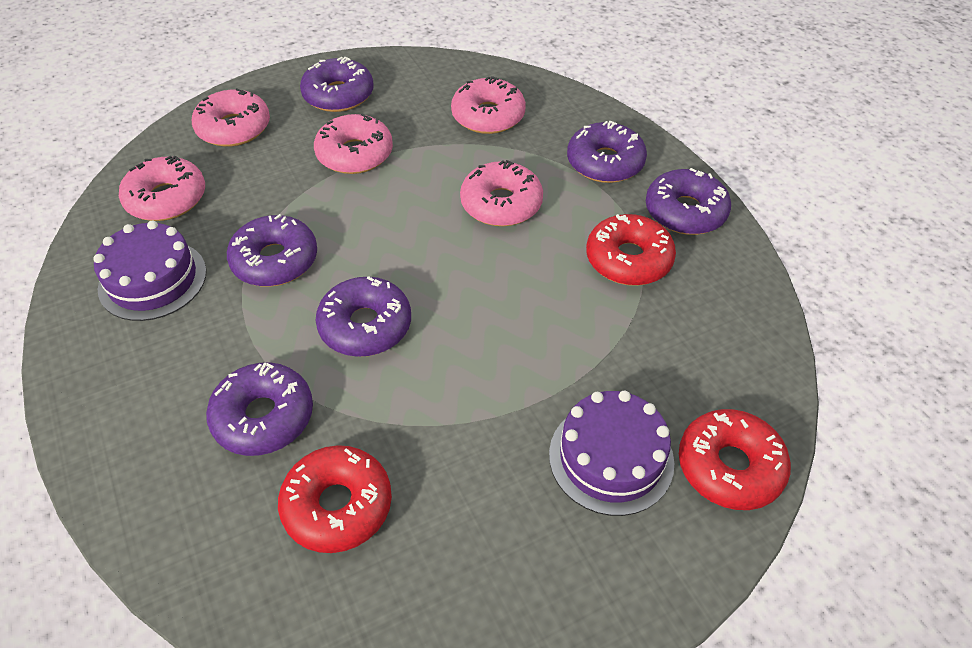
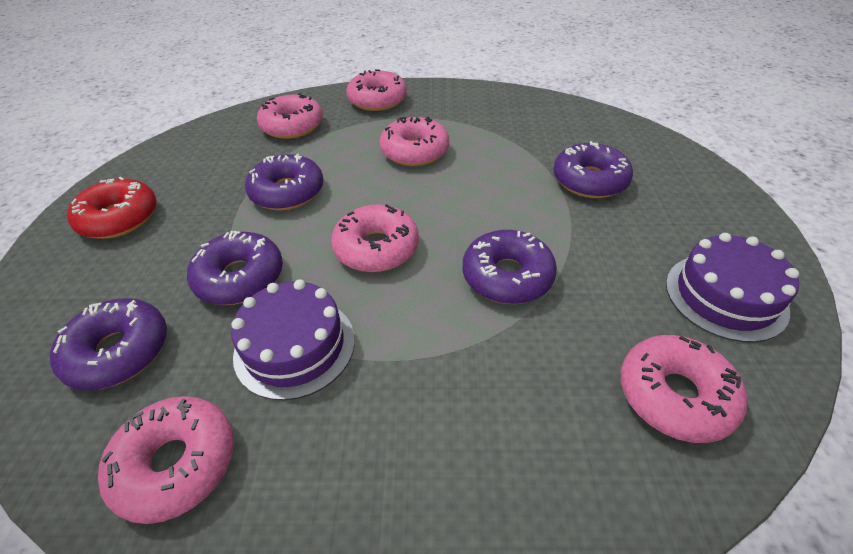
pink donut: 5 -> 6
purple donut: 6 -> 5
red donut: 3 -> 1

